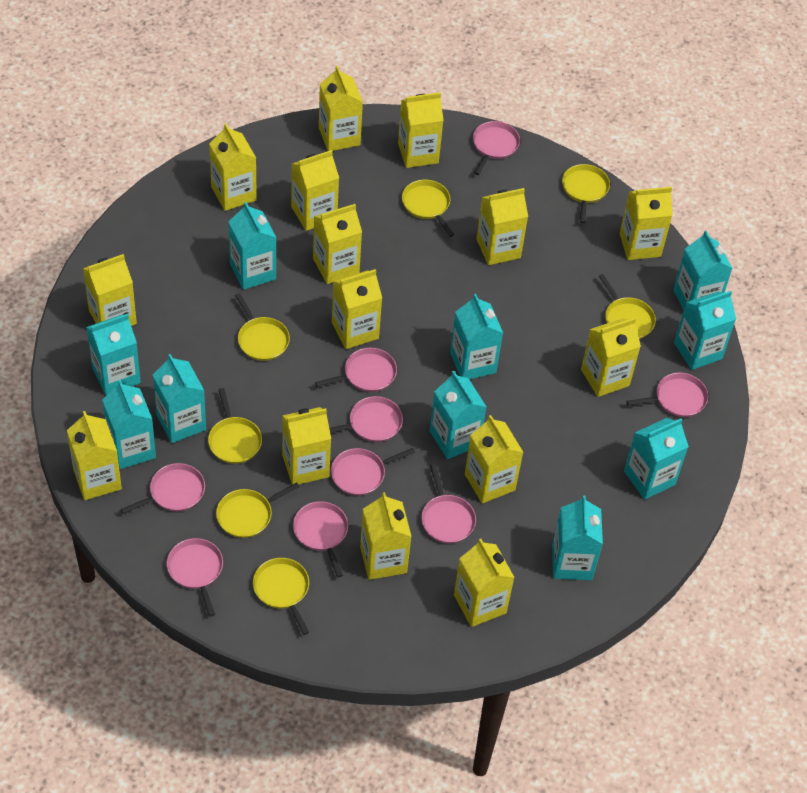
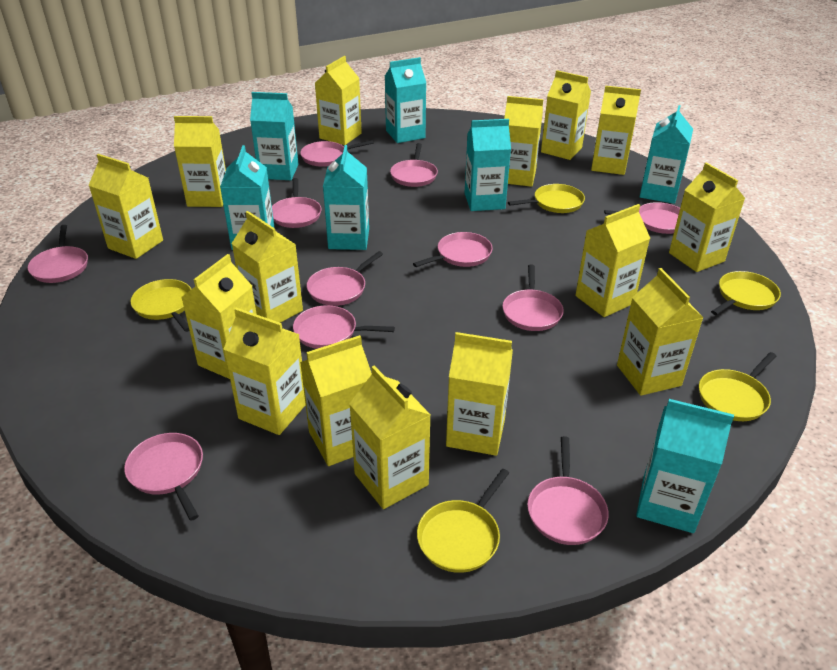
pink pan: 9 -> 11
turquoise carton: 10 -> 7
yellow pan: 7 -> 5

